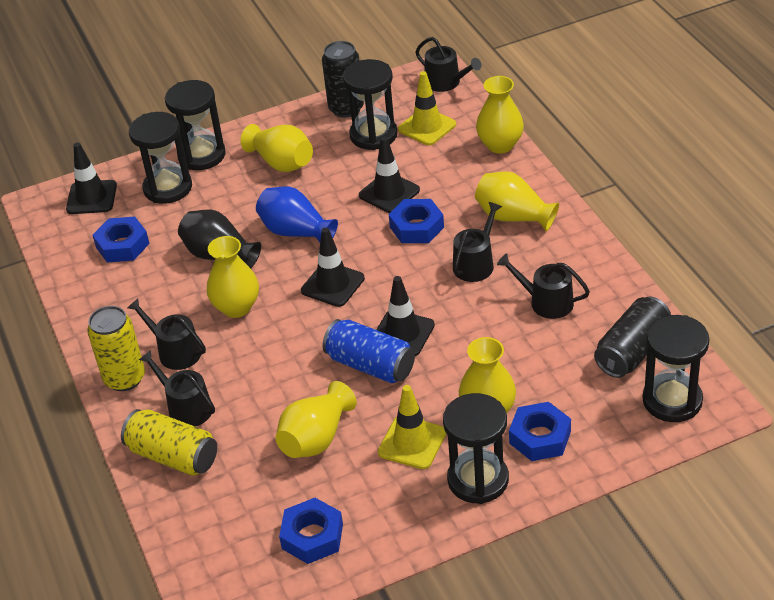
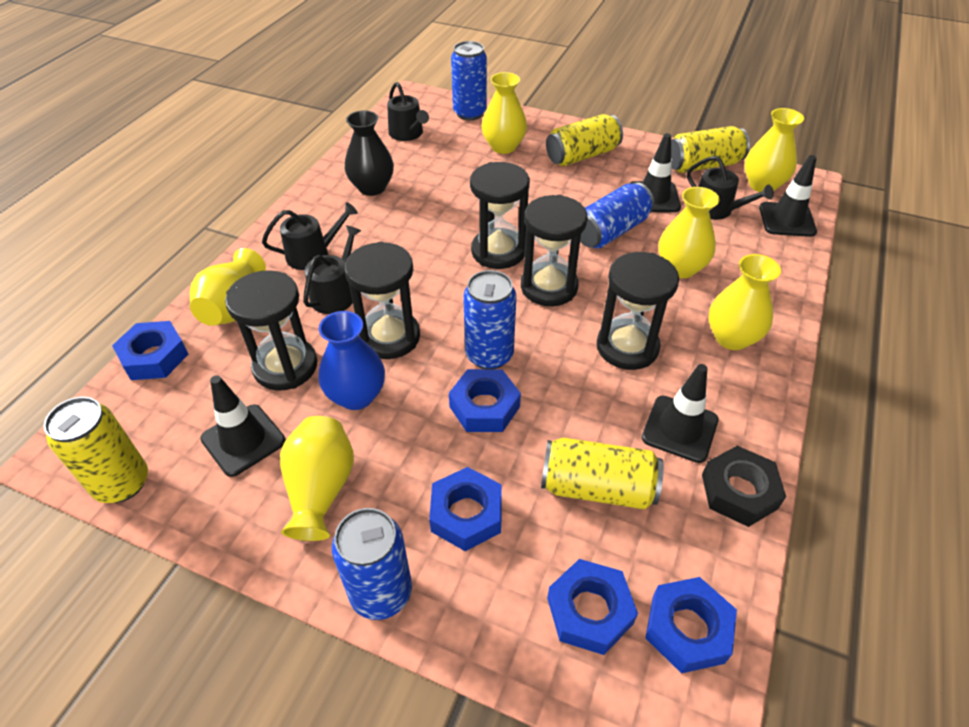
black can: 2 -> 0
black nut: 0 -> 1
black watering can: 5 -> 4
blue can: 1 -> 4
blue nut: 4 -> 5
yellow can: 2 -> 4
yellow traffic cone: 2 -> 0

